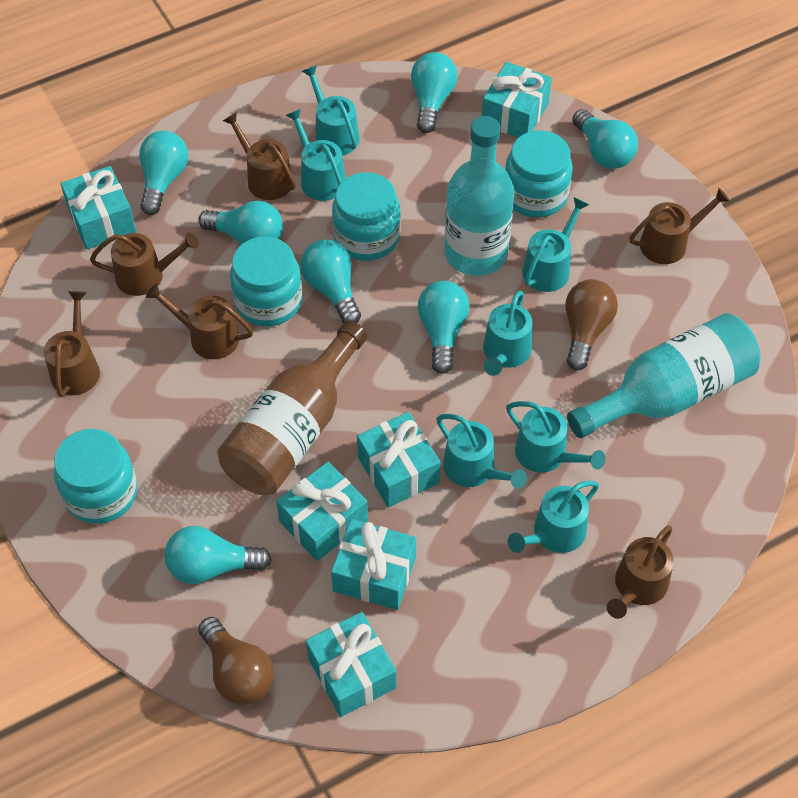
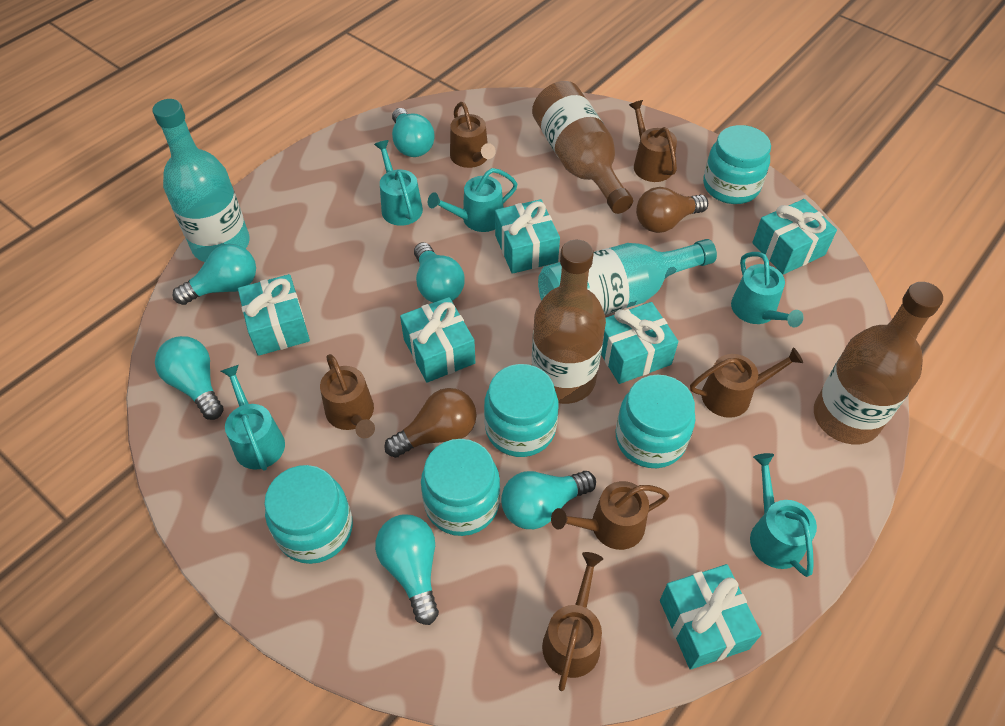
brown bottle: 1 -> 3
turquoise jar: 4 -> 5
turquoise light bulb: 7 -> 6
turquoise watering can: 7 -> 5

